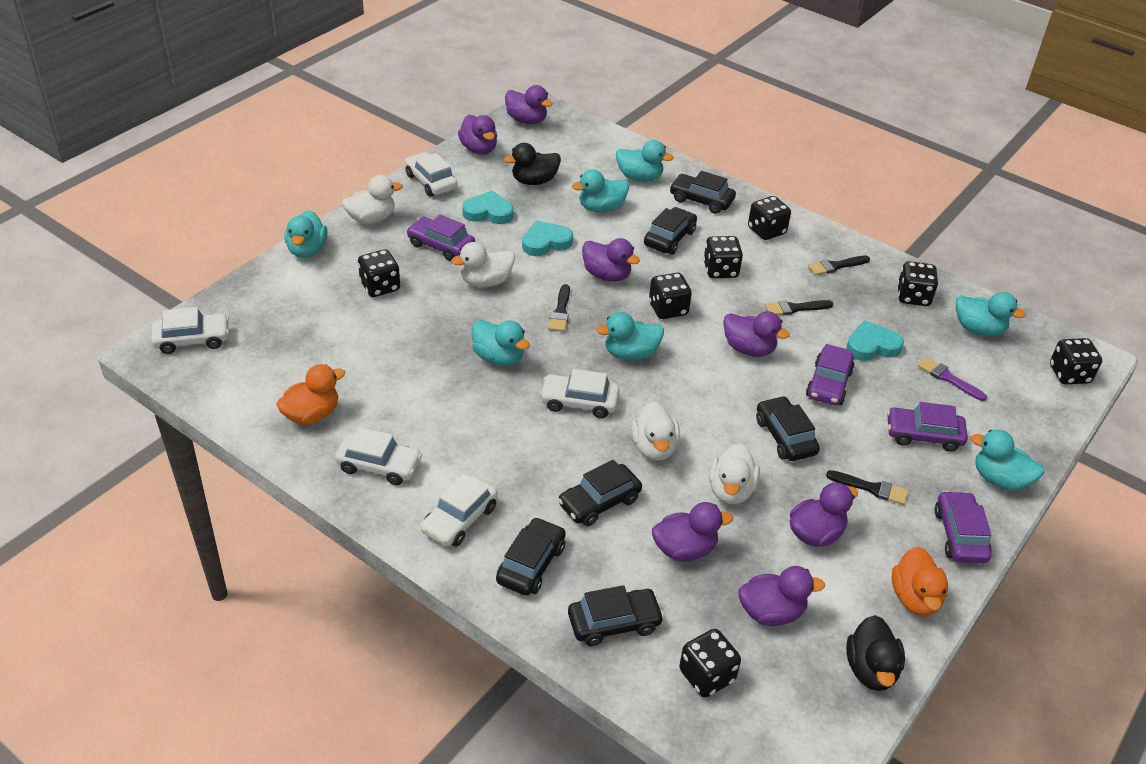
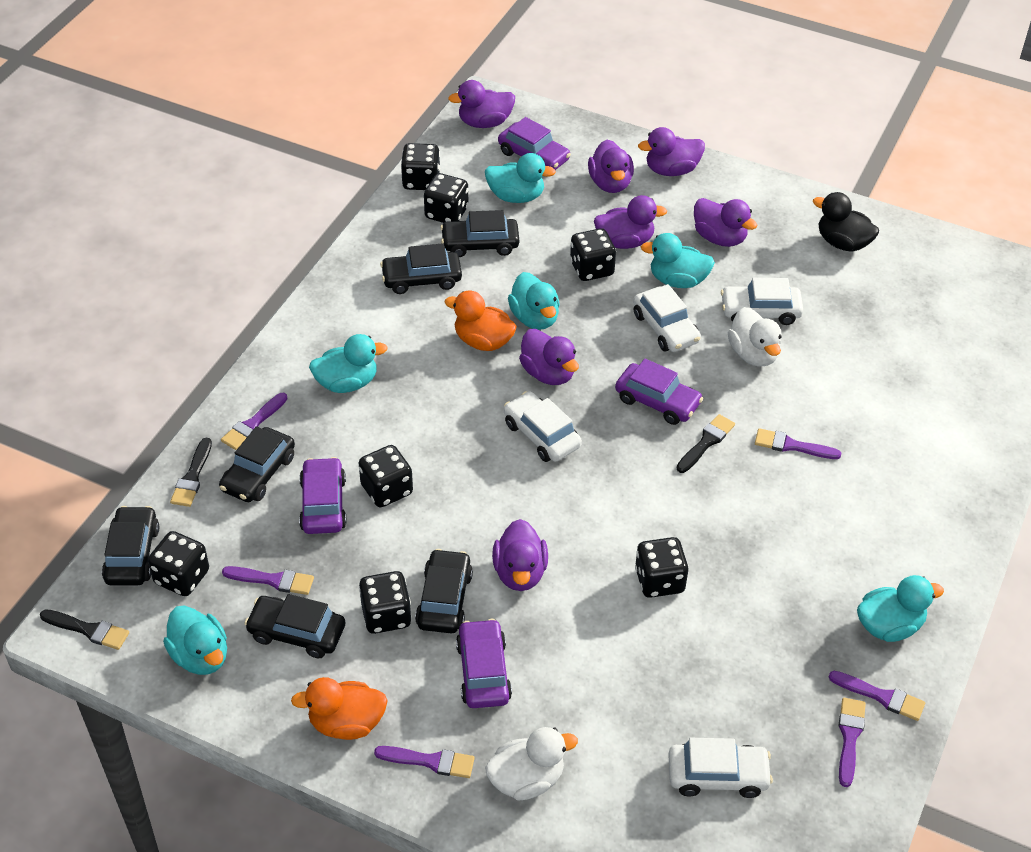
black brush: 4 -> 3
black duck: 2 -> 1
purple brush: 1 -> 6
turquoise duck: 7 -> 6
turquoise heart: 3 -> 0
white car: 5 -> 4
white duck: 4 -> 2

